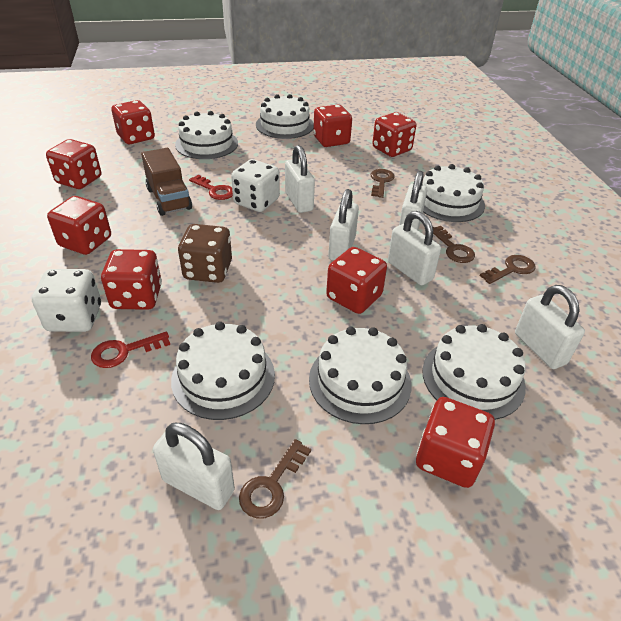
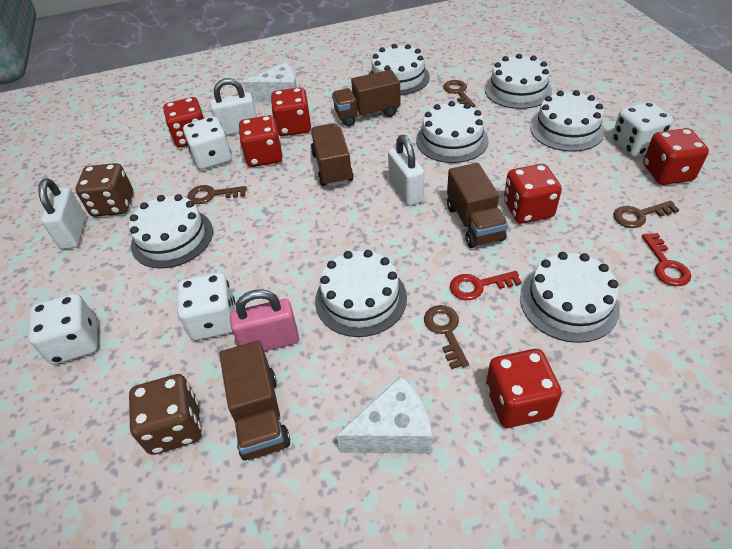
brown dice: 1 -> 2
brown truck: 1 -> 4
pink padlock: 0 -> 1
red dice: 8 -> 6
white cake: 6 -> 7
white cheese: 0 -> 2
white dice: 2 -> 4
white padlock: 6 -> 3

